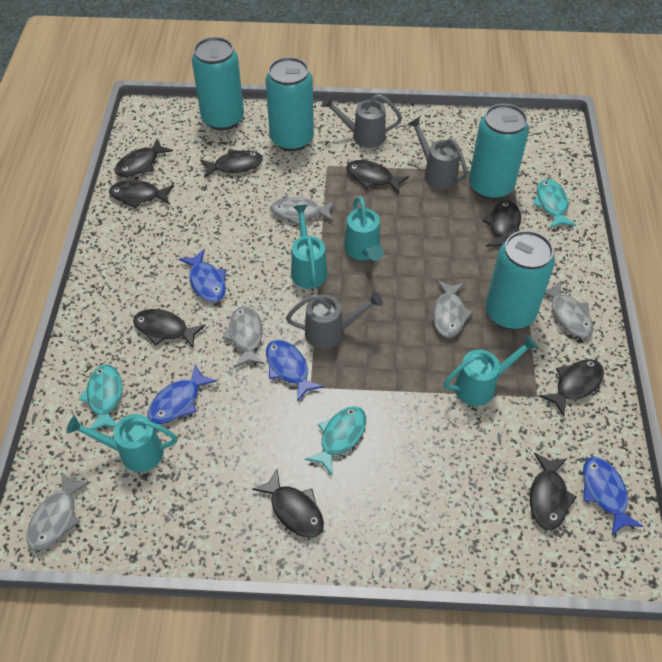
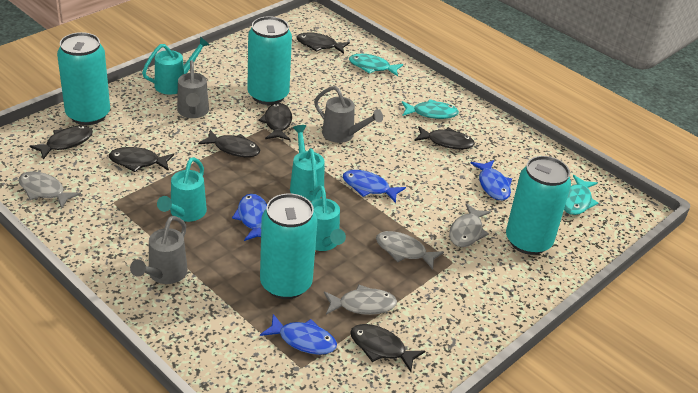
black fish: 9 -> 7
grey fish: 5 -> 4

